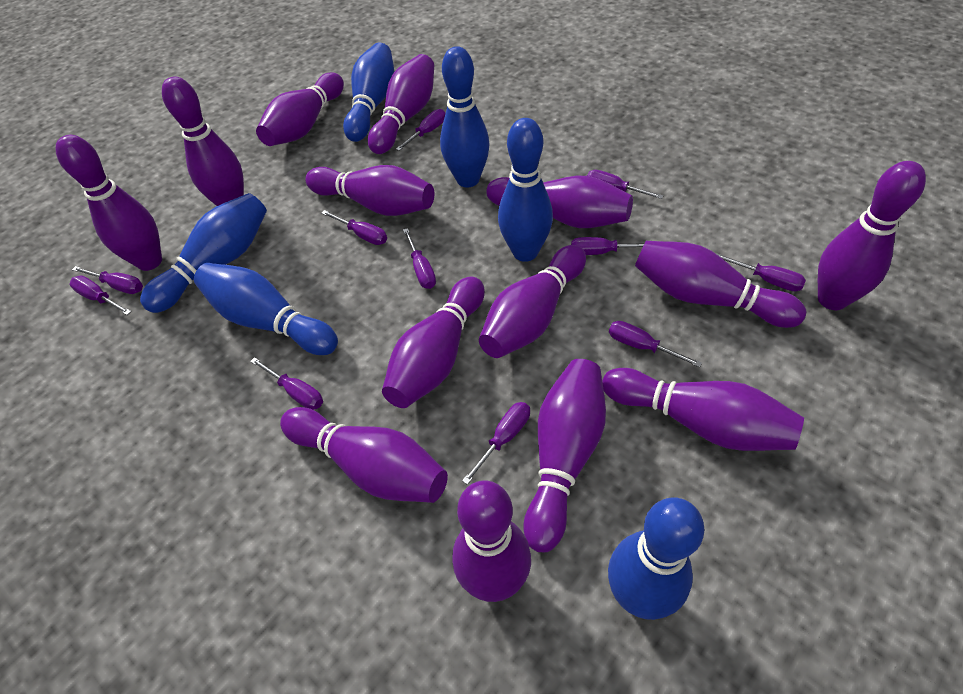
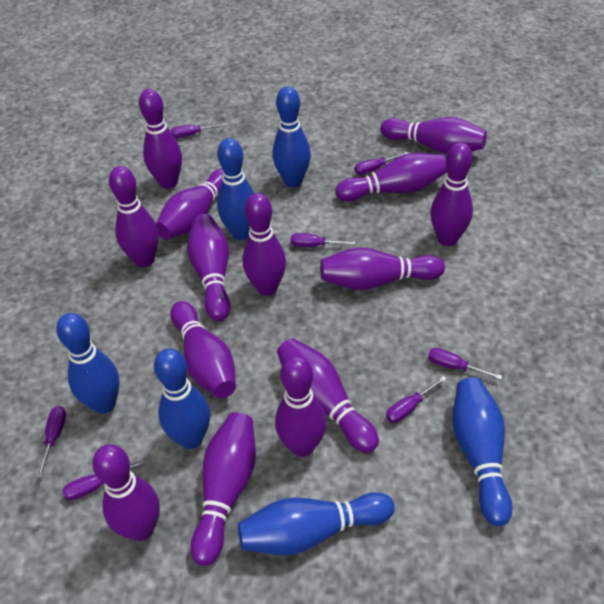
purple screwdriver: 11 -> 7

